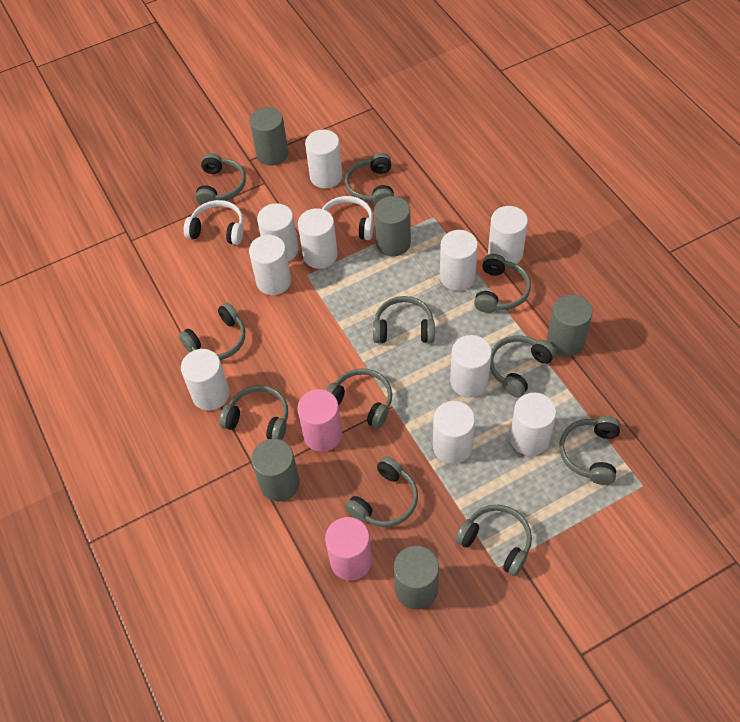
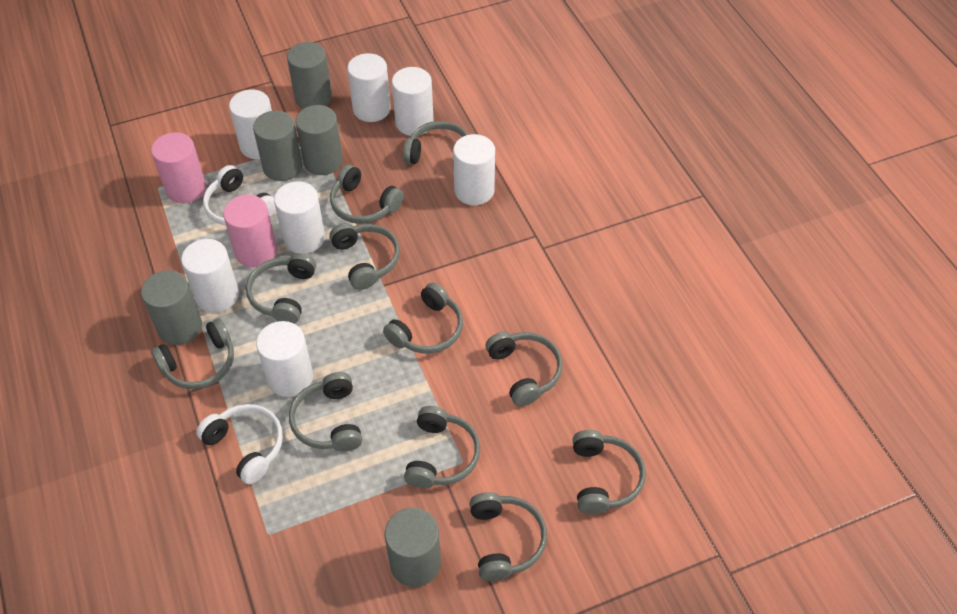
white cylinder: 10 -> 7

